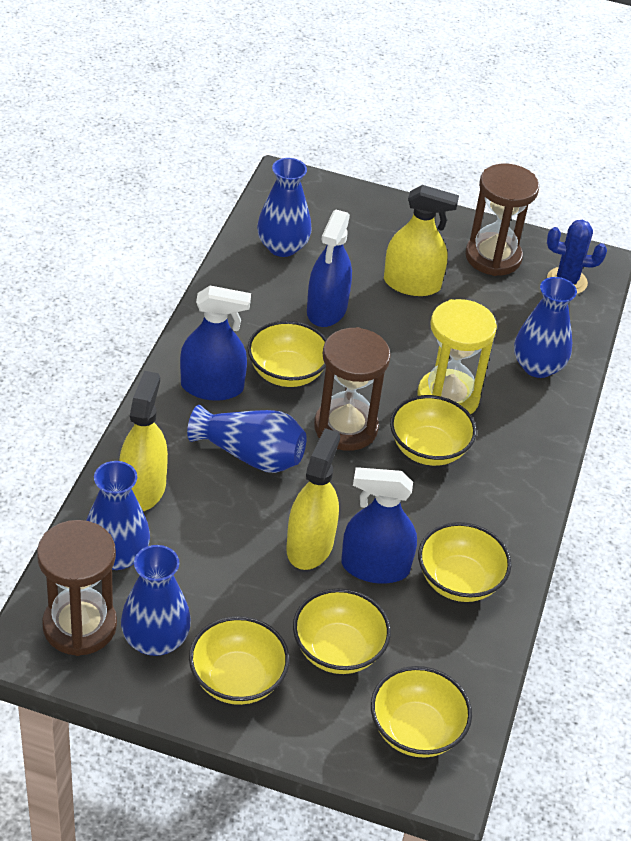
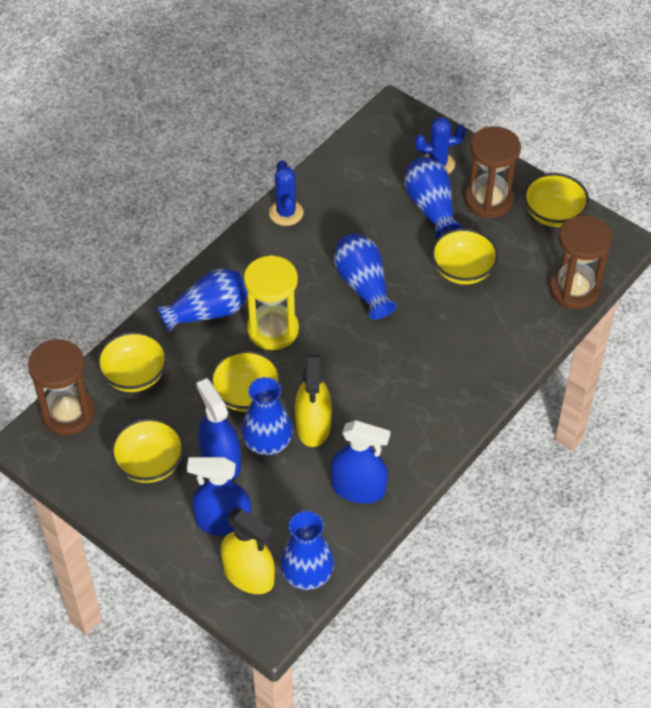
blue cactus: 1 -> 2
yellow bowl: 6 -> 5
yellow spray bottle: 3 -> 2

